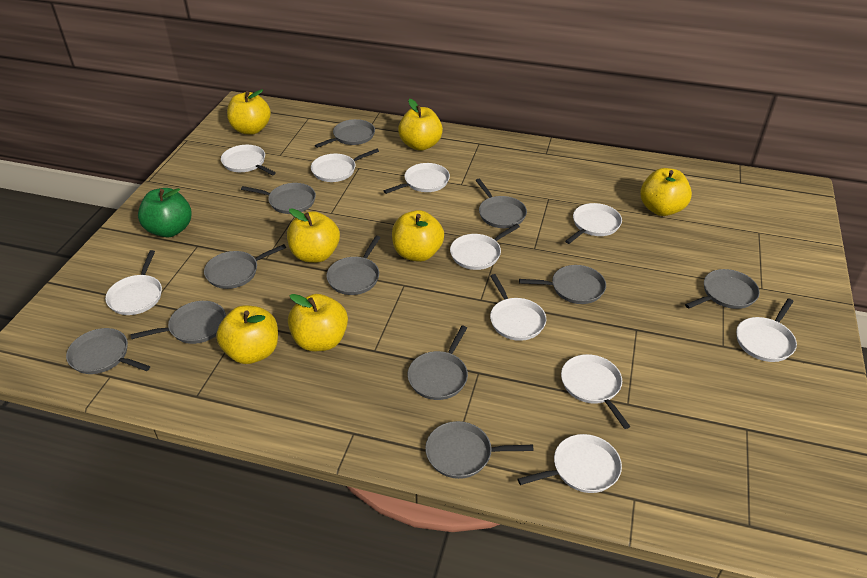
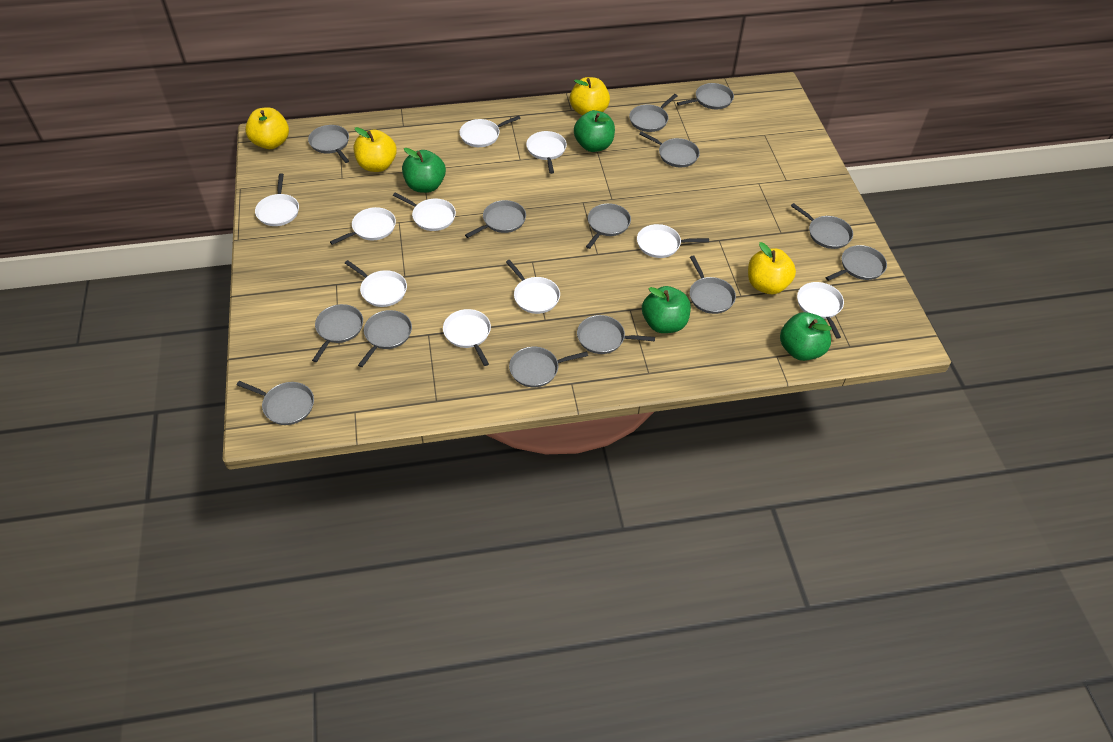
green apple: 1 -> 4
grey pan: 11 -> 14
yellow apple: 7 -> 4

